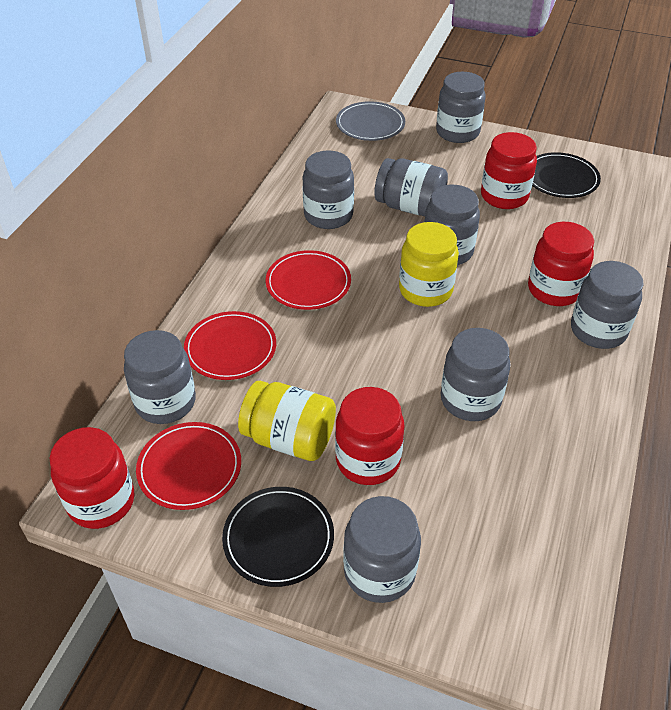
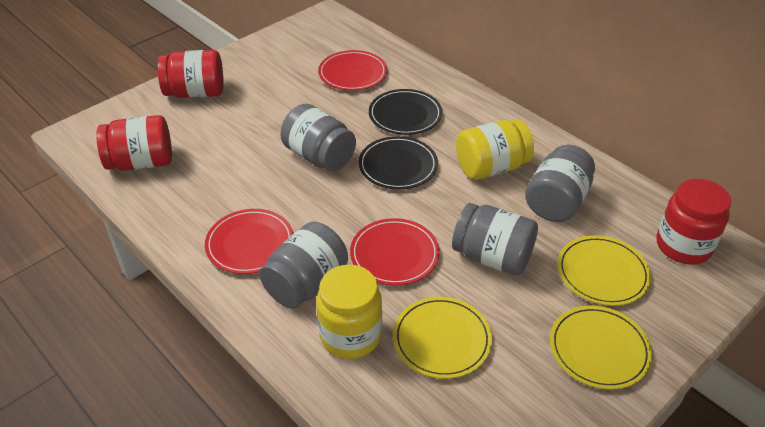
grey jar: 8 -> 4
grey plate: 1 -> 0
red jar: 4 -> 3
yellow plate: 0 -> 3

